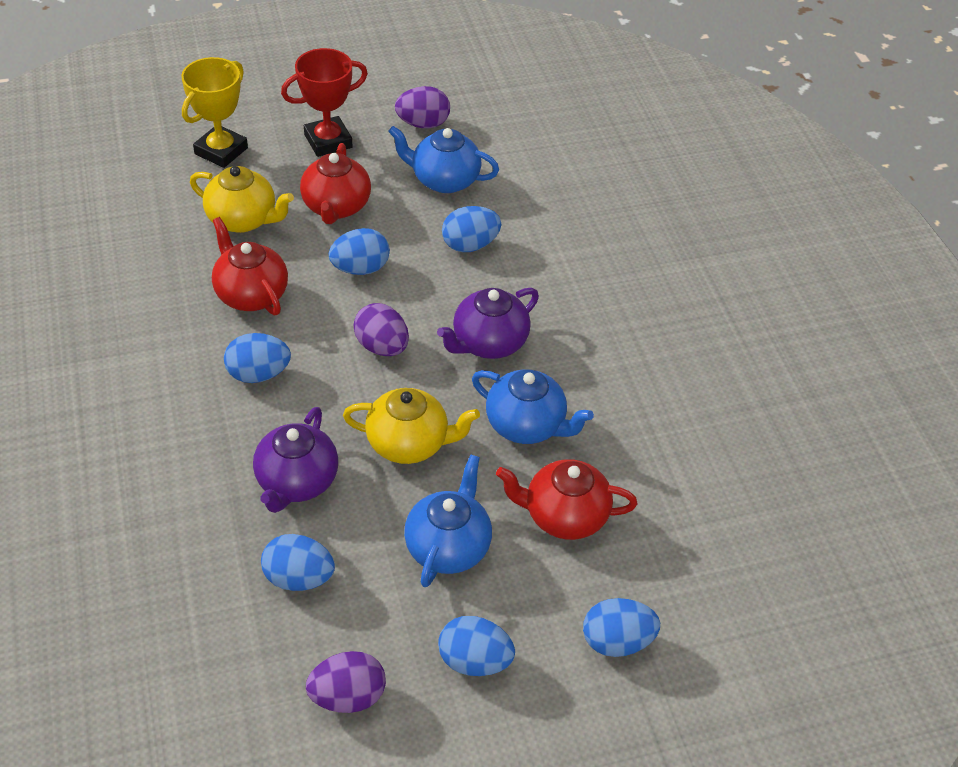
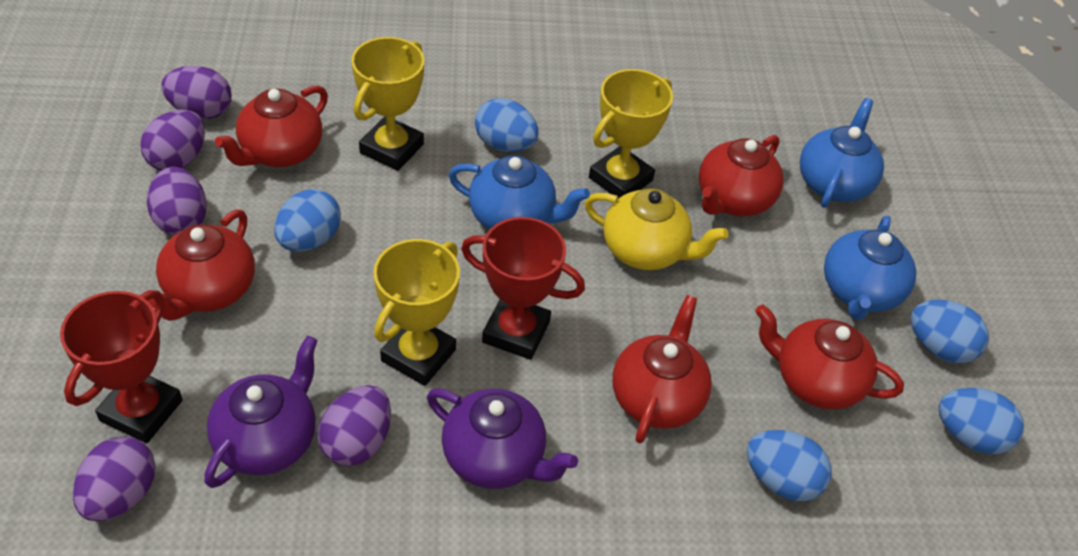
blue egg: 6 -> 5
purple egg: 3 -> 5
red teapot: 3 -> 5
red trophy: 1 -> 2
yellow teapot: 2 -> 1
yellow trophy: 1 -> 3

